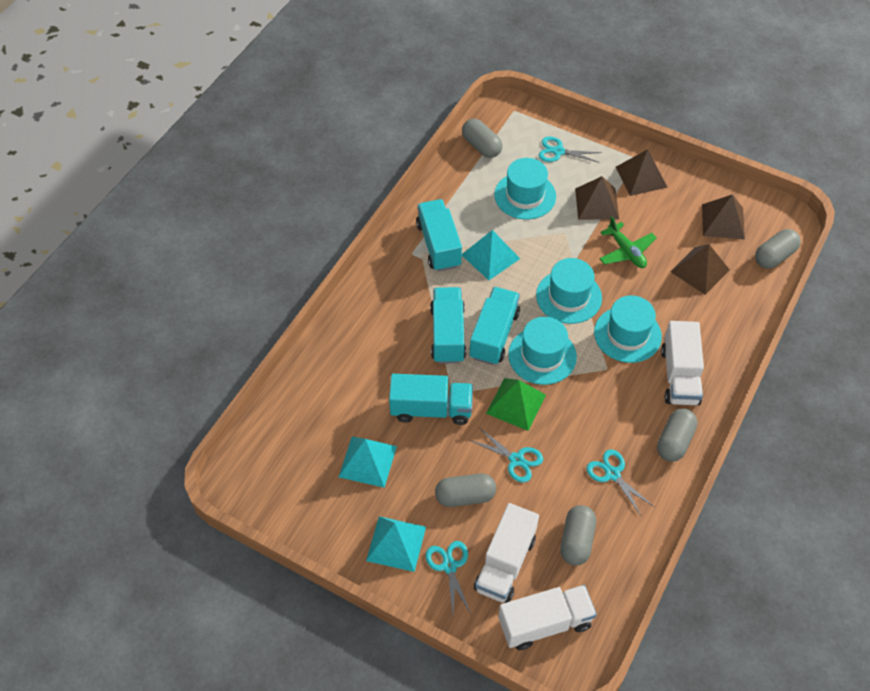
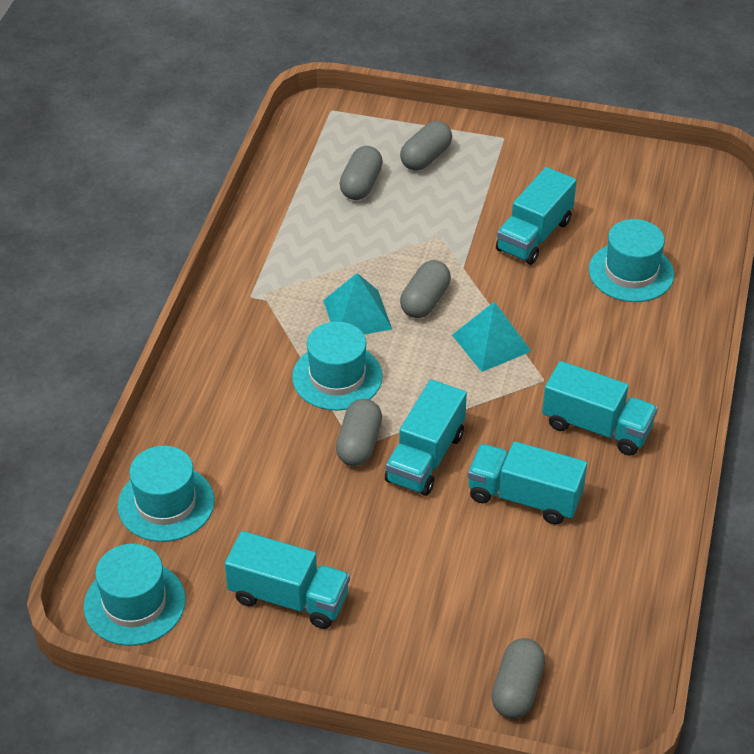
brown pyramid: 4 -> 0
green plane: 1 -> 0
green pyramid: 1 -> 0
turquoise pyramid: 3 -> 2
turquoise scissors: 4 -> 0
turquoise truck: 4 -> 5
white truck: 3 -> 0

